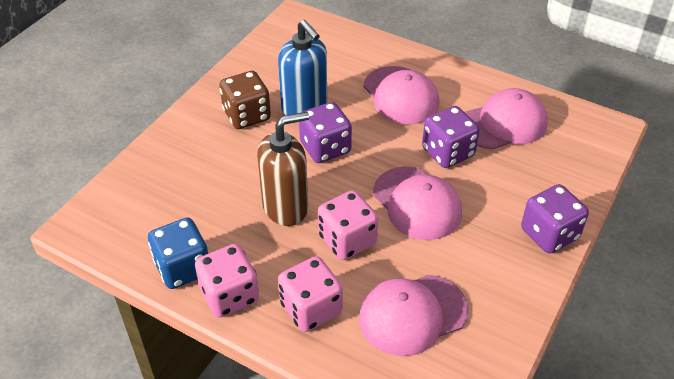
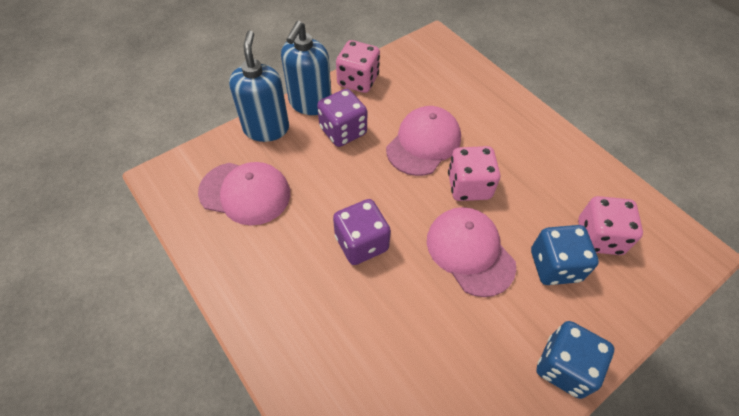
blue dice: 1 -> 2
blue soap dispenser: 1 -> 2
brown dice: 1 -> 0
brown soap dispenser: 1 -> 0
pink cap: 4 -> 3
purple dice: 3 -> 2

